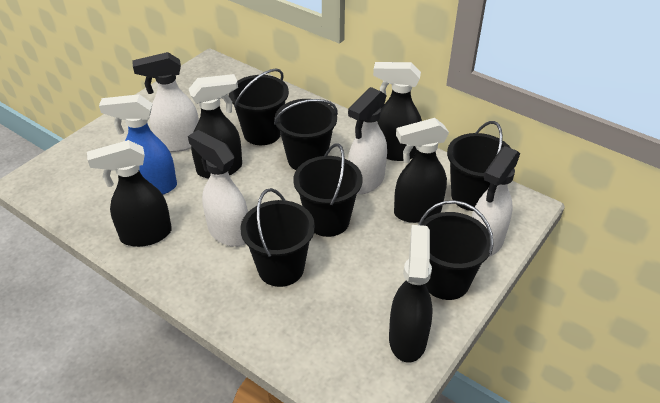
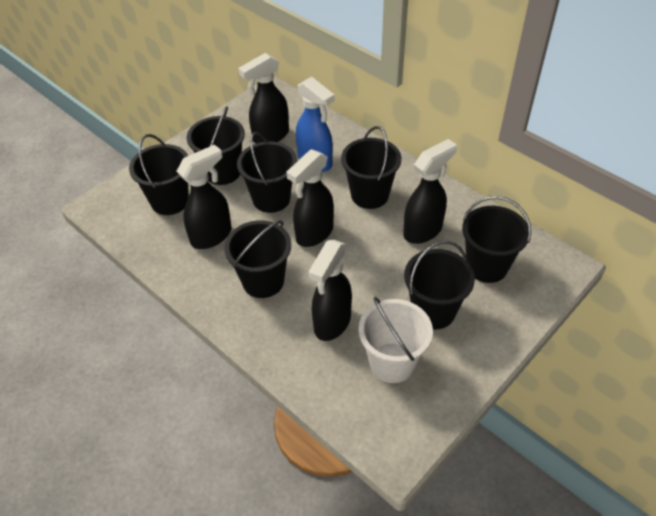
black bucket: 6 -> 7
white bucket: 0 -> 1
white spray bottle: 4 -> 0

